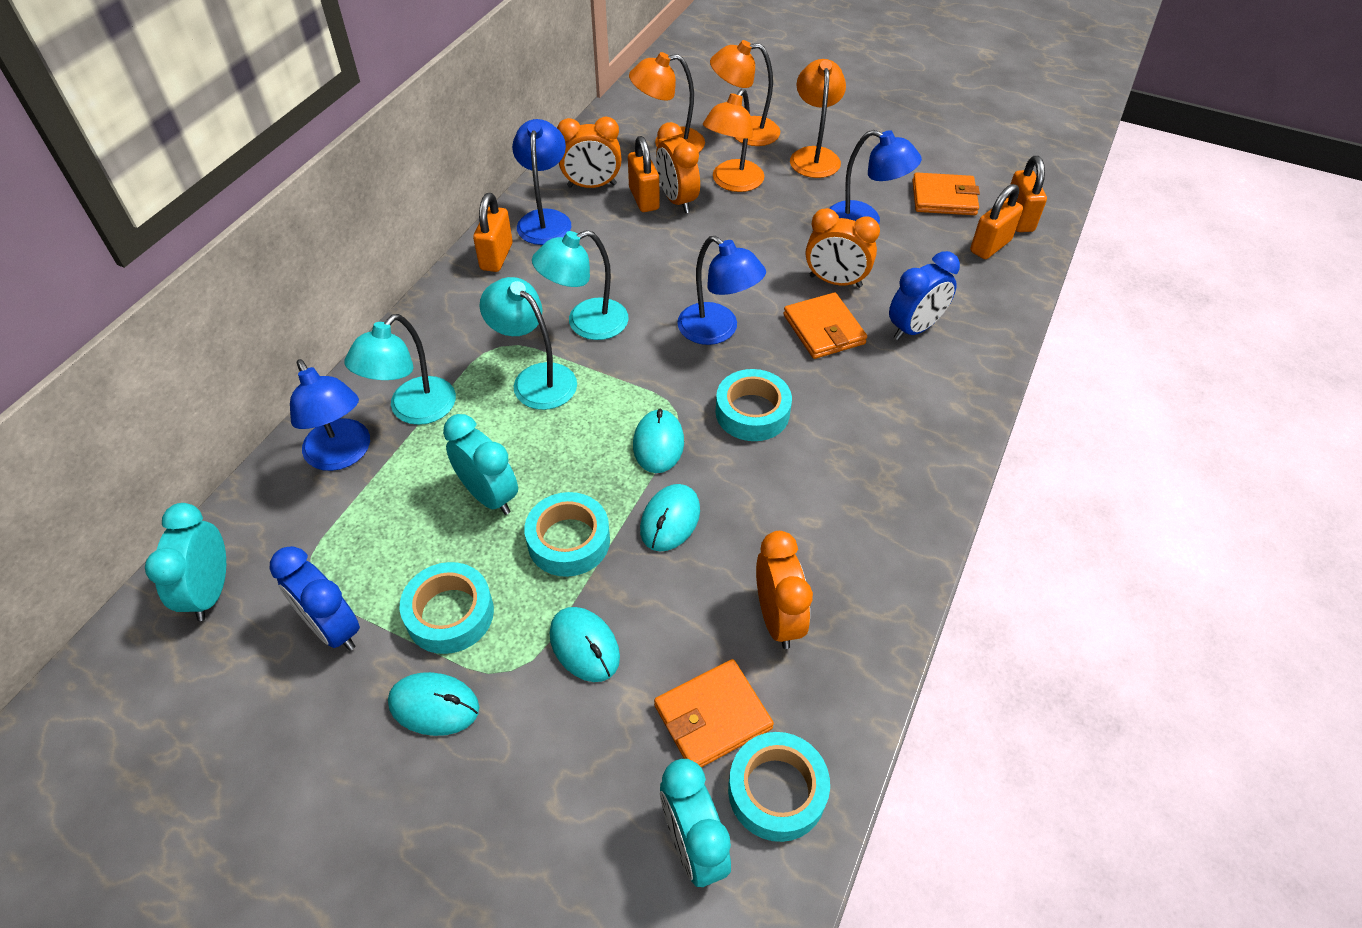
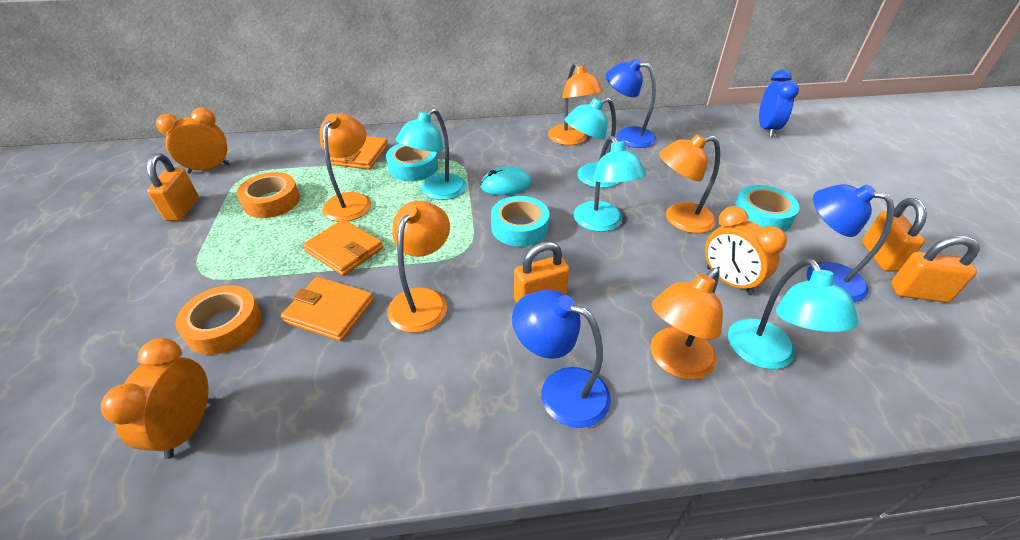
blue clock: 2 -> 1
blue lamp: 4 -> 3
orange clock: 4 -> 3
orange lamp: 4 -> 5
orange tape: 0 -> 2
turquoise clock: 3 -> 0
turquoise lamp: 3 -> 4
turquoise mouse: 4 -> 1
turquoise tape: 4 -> 3

